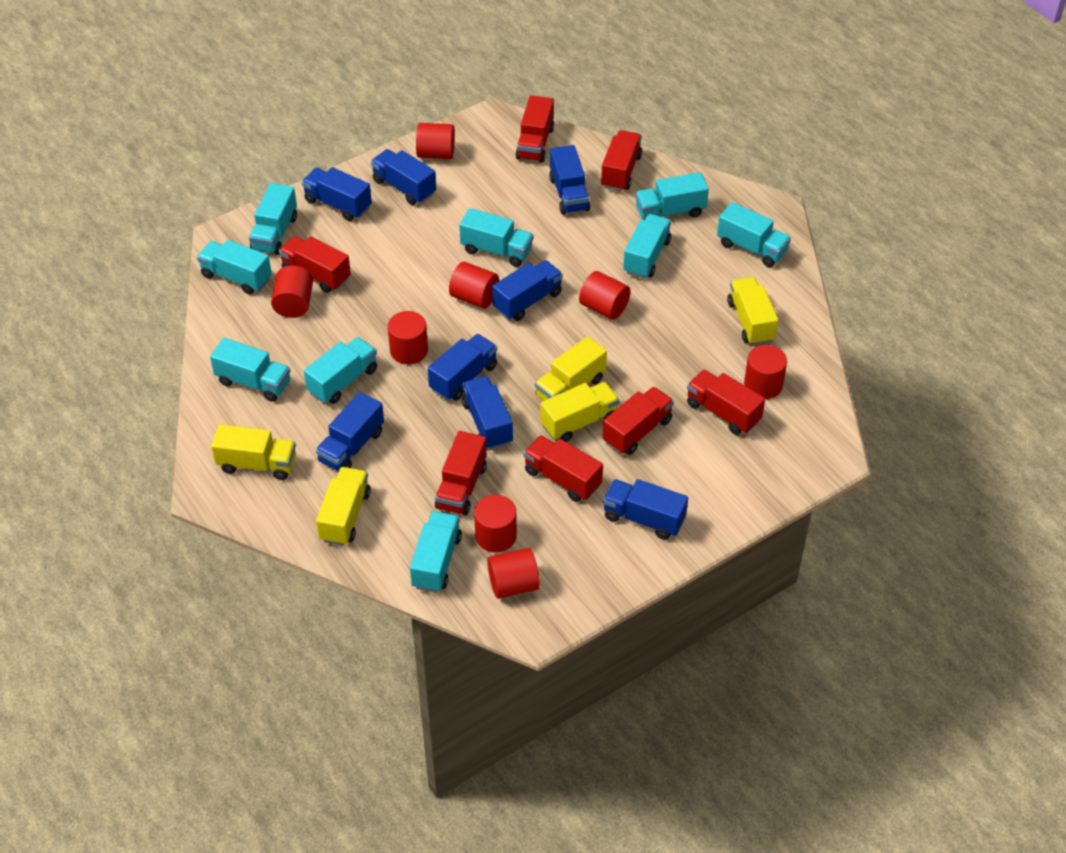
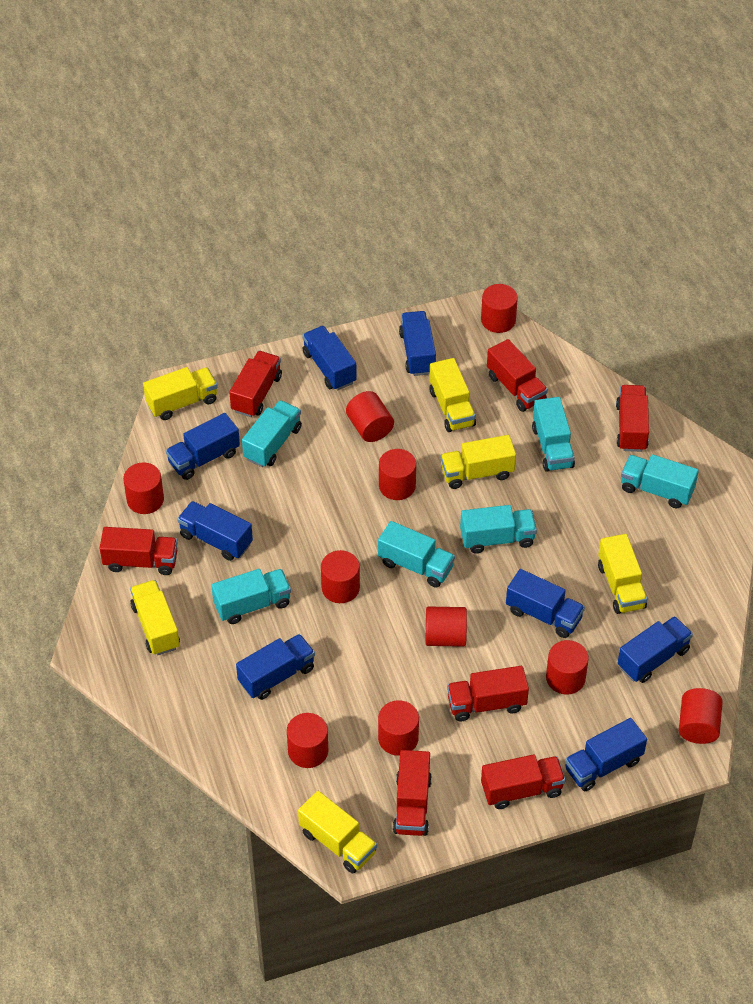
red cylinder: 8 -> 10
turquoise truck: 9 -> 6
yellow truck: 5 -> 6

